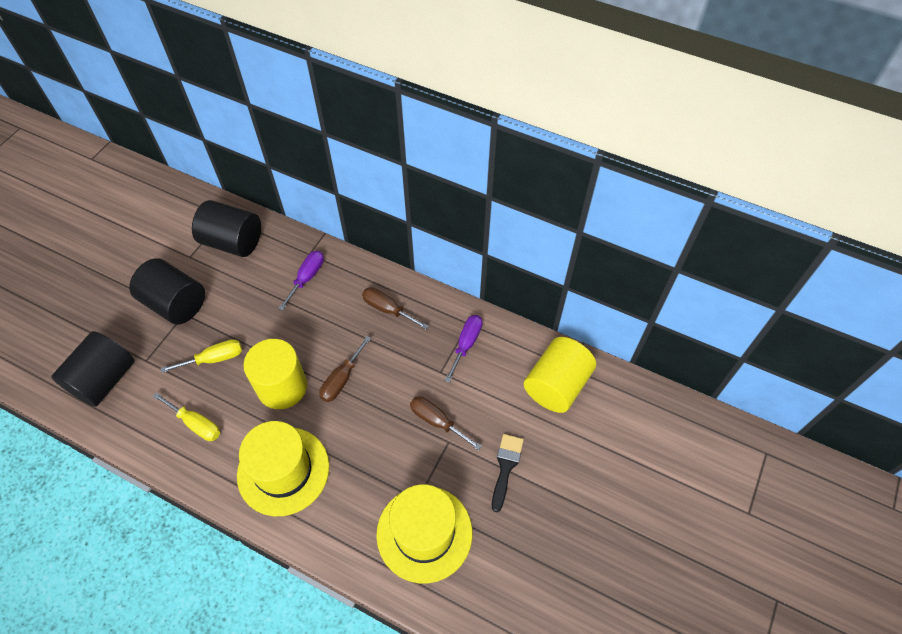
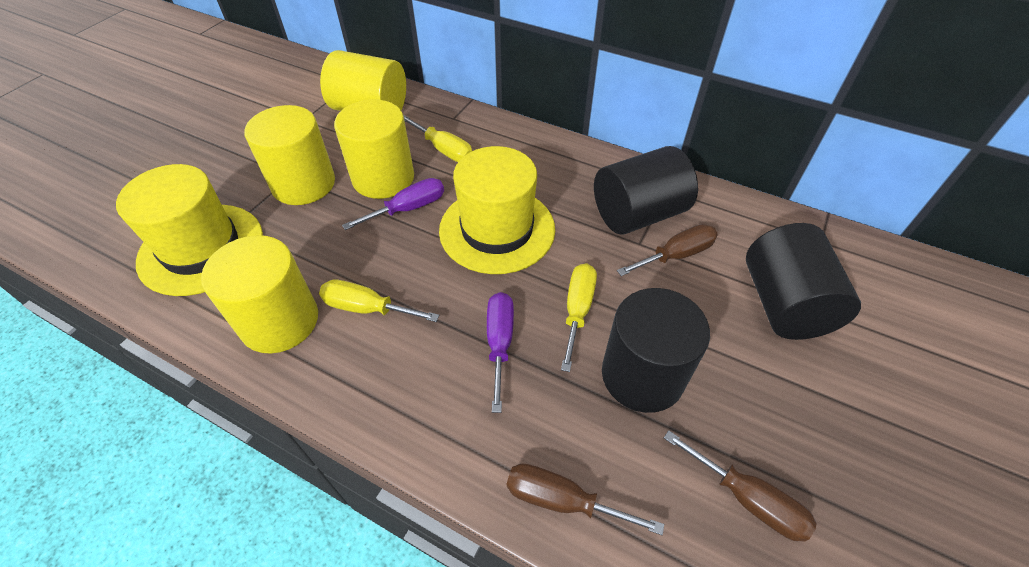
black brush: 1 -> 0
yellow cylinder: 2 -> 4
yellow screwdriver: 2 -> 3

